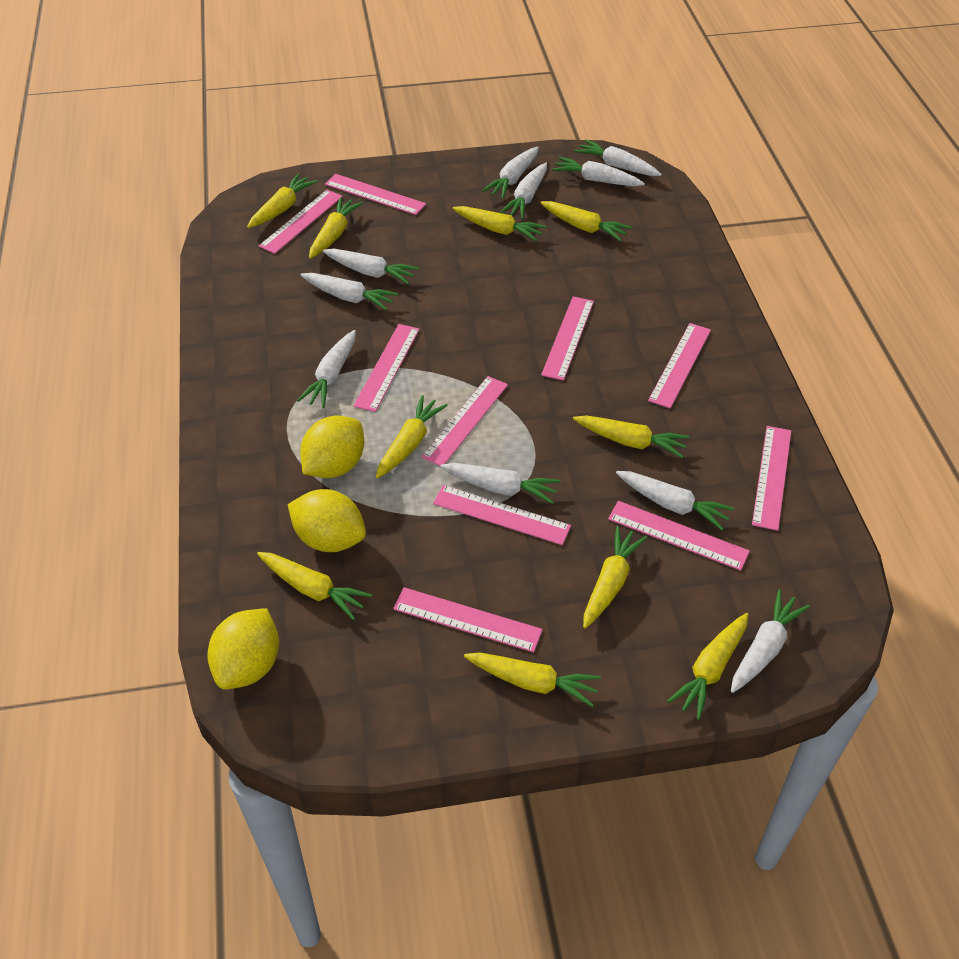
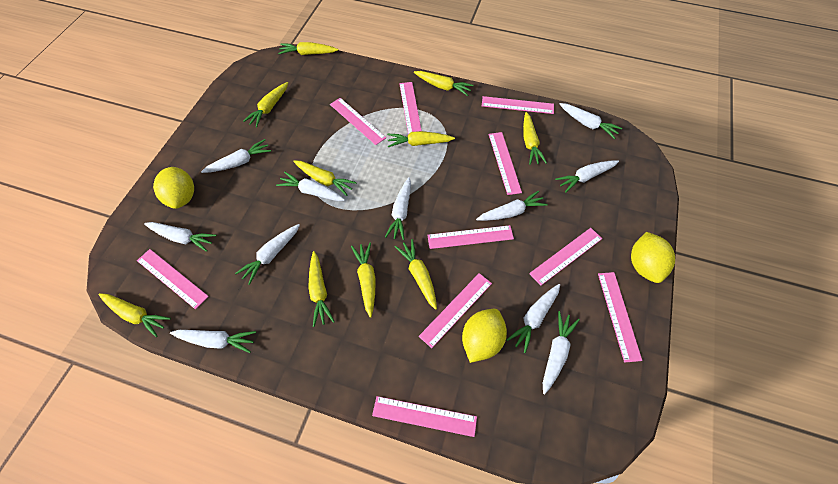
white carrot: 10 -> 11

